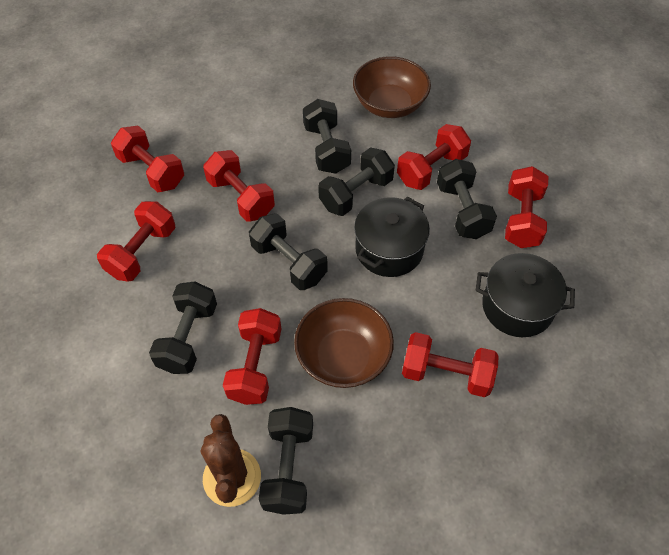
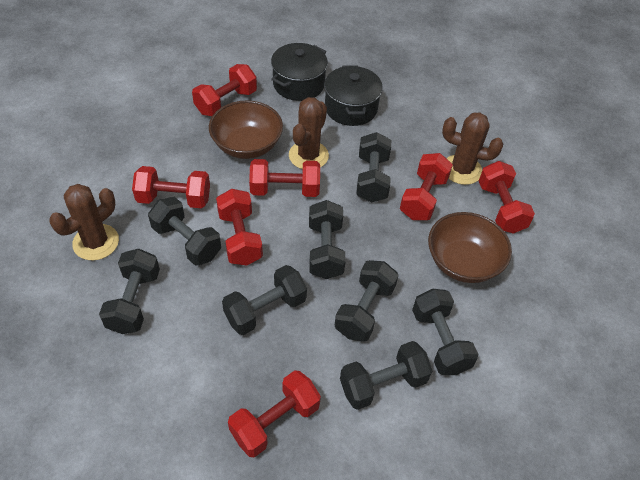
black dumbbell: 6 -> 8
brown cactus: 1 -> 3

